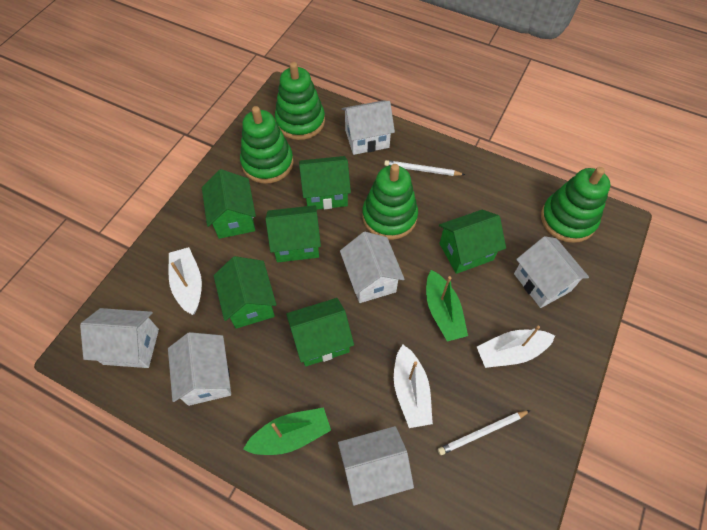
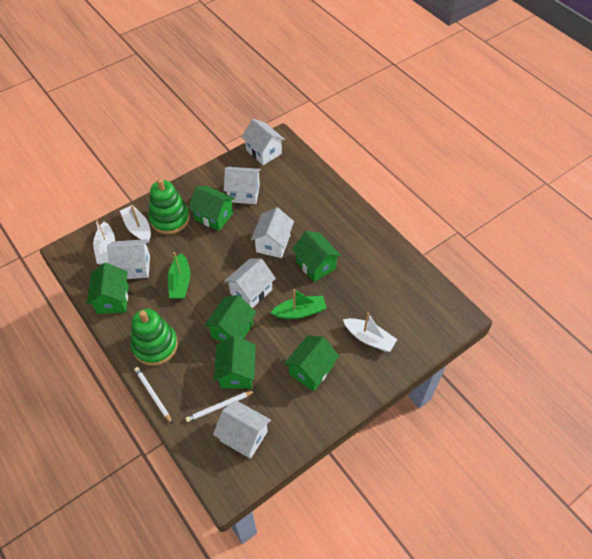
green stacking toy: 4 -> 2

